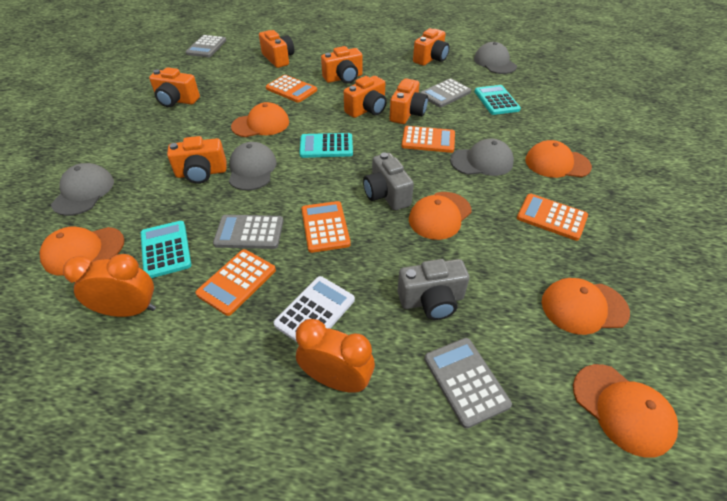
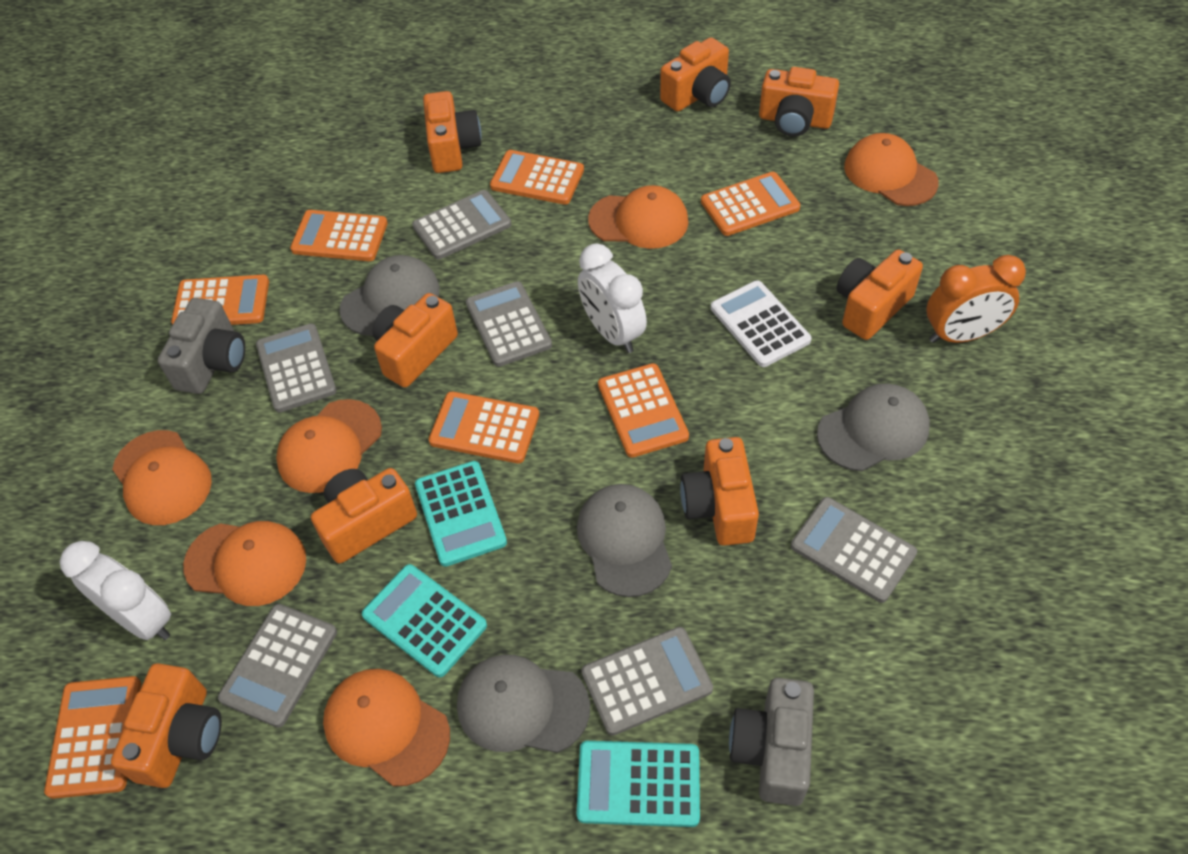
grey calculator: 4 -> 6
orange calculator: 5 -> 7
orange camera: 7 -> 8
orange clock: 2 -> 1
white clock: 0 -> 2

